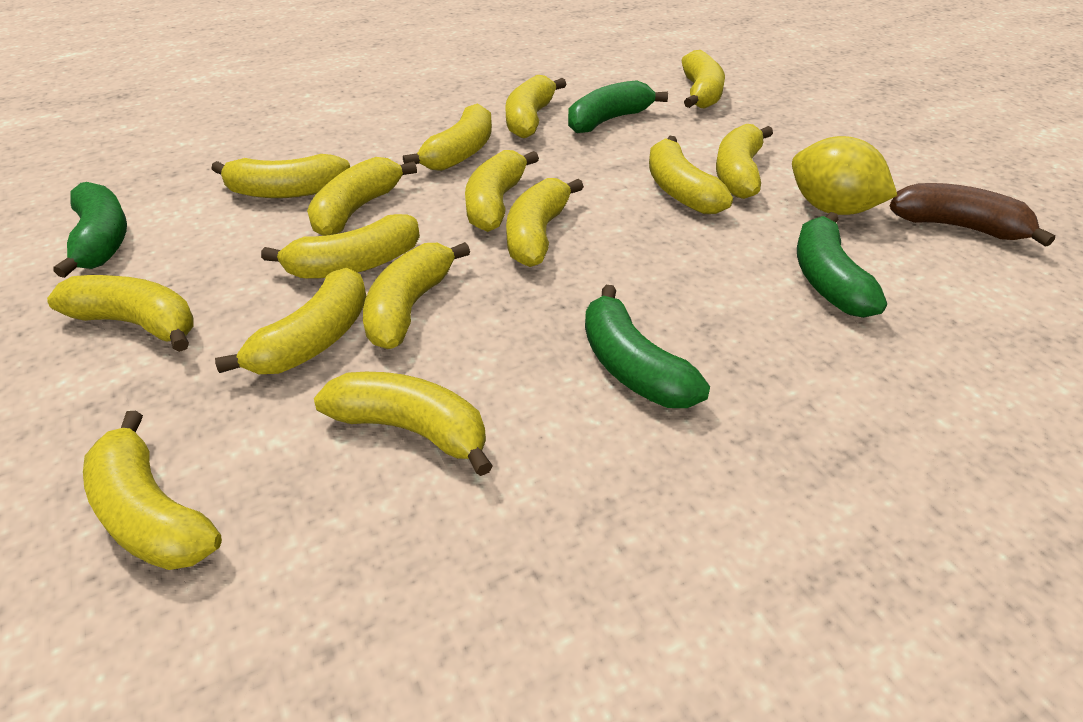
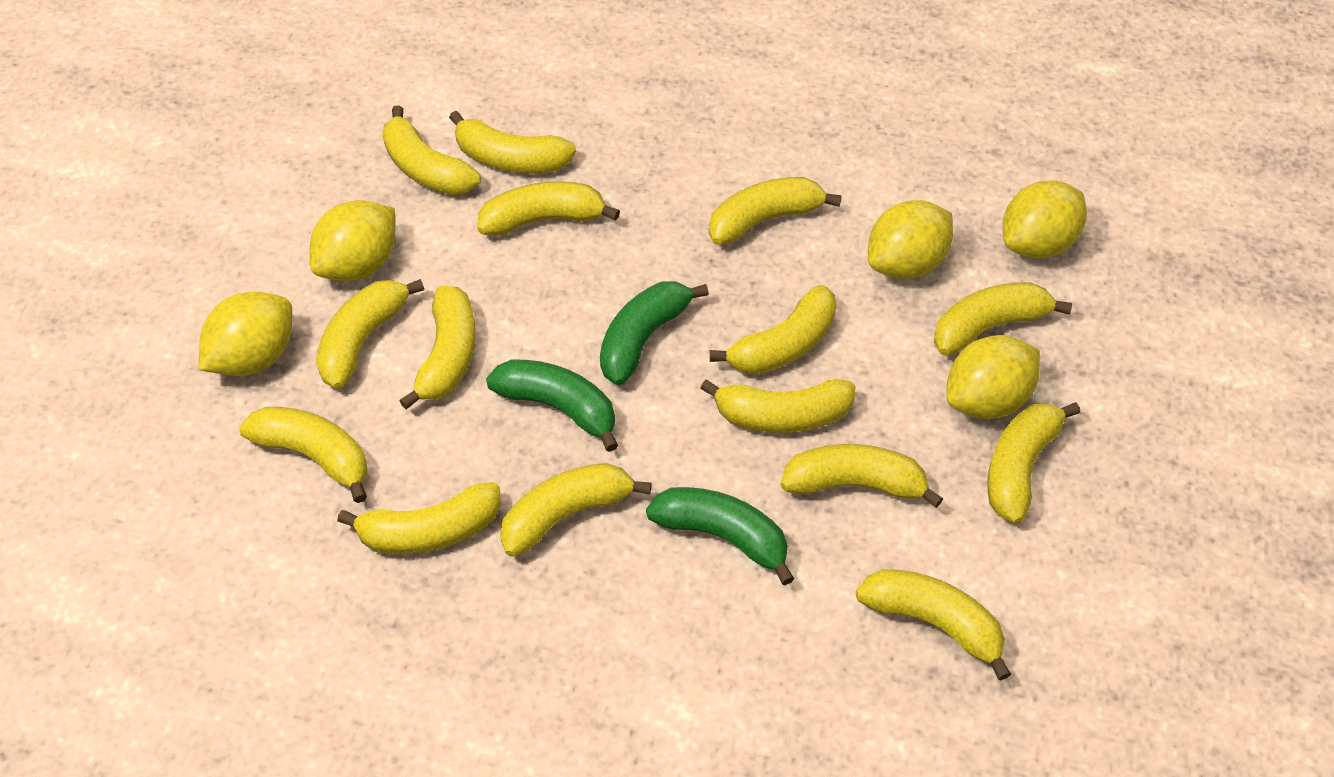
brown banana: 1 -> 0
green banana: 4 -> 3
yellow lemon: 1 -> 5

